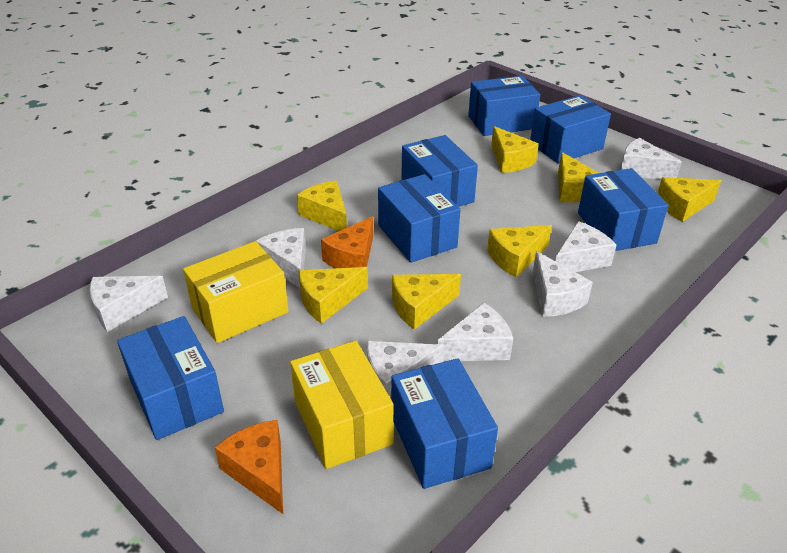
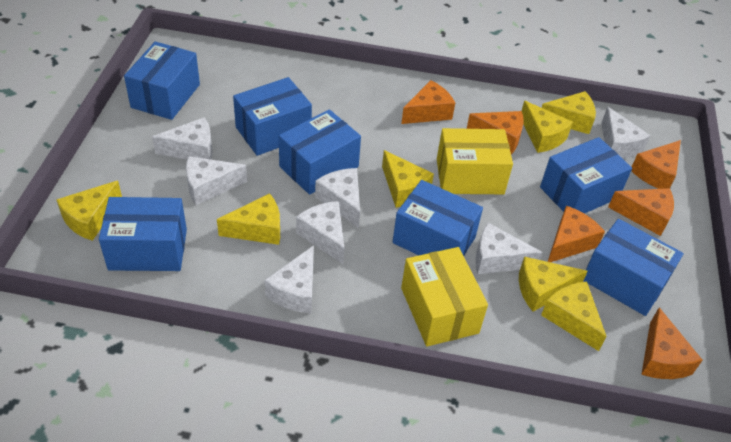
orange cheese: 2 -> 6

